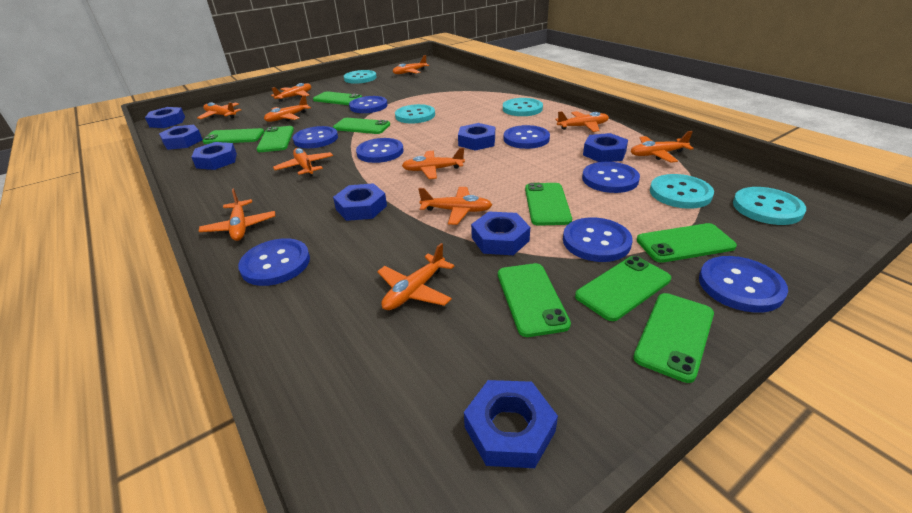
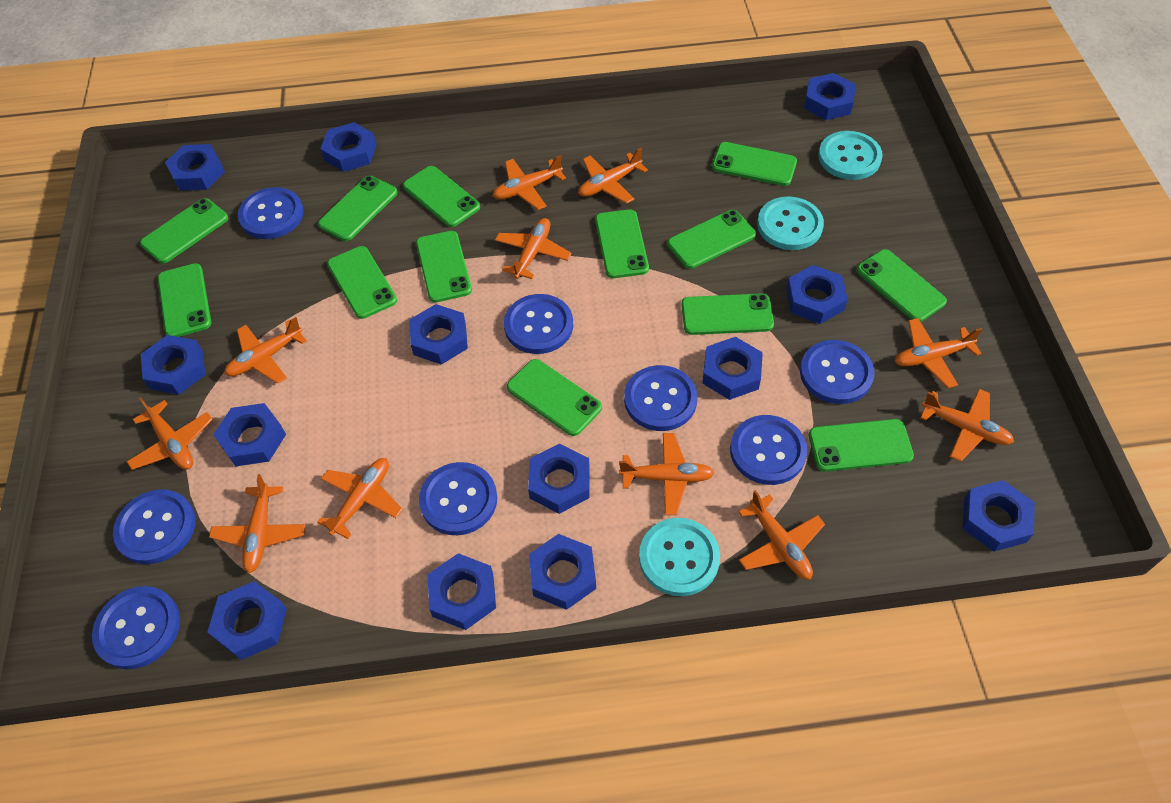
blue nut: 8 -> 13
green phone: 9 -> 13
turquoise button: 5 -> 3

